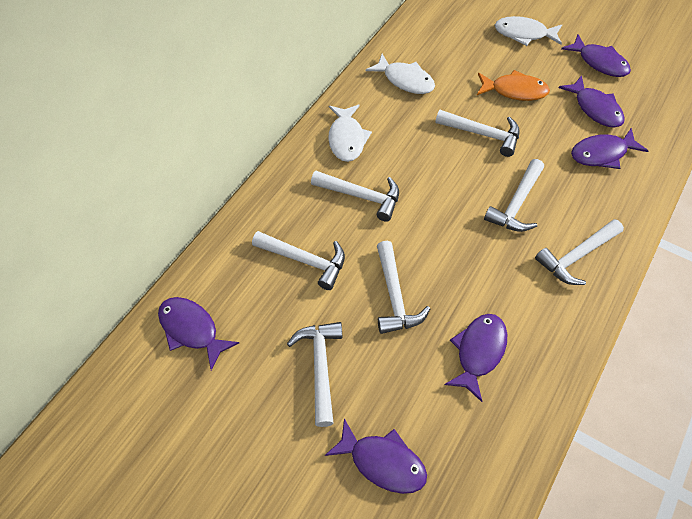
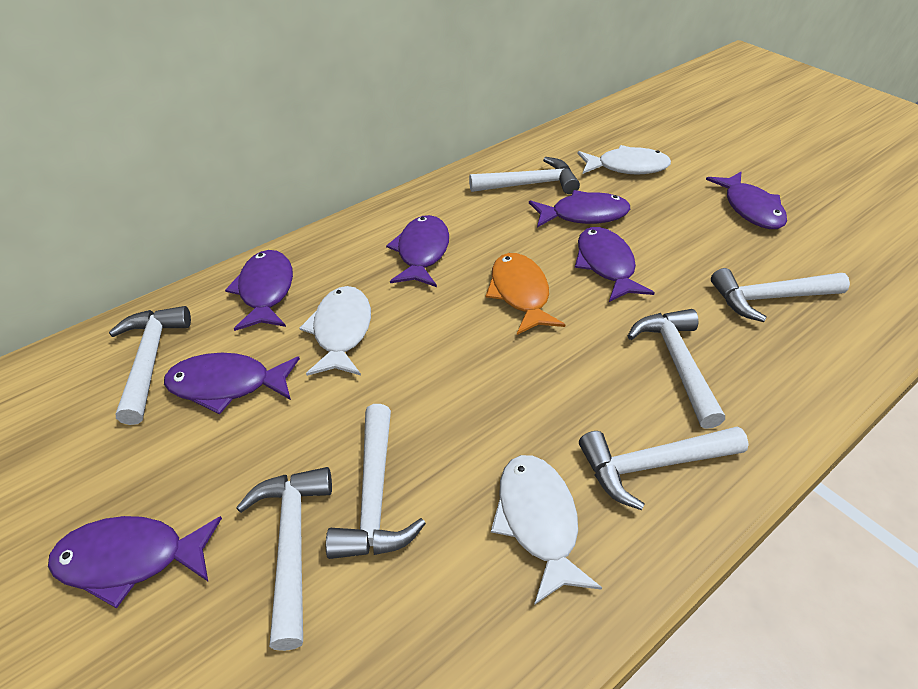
purple fish: 6 -> 7

